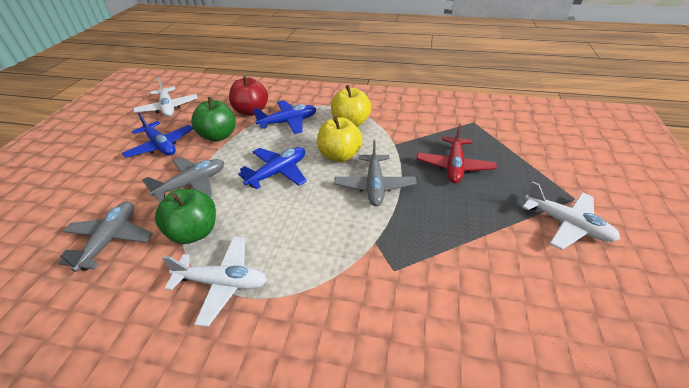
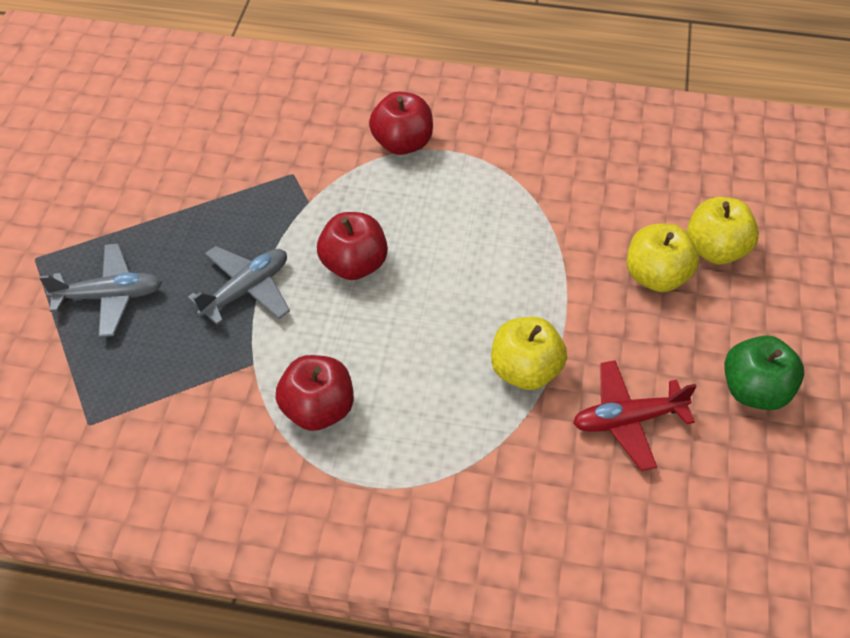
blue plane: 3 -> 0
green apple: 2 -> 1
grey plane: 3 -> 2
red apple: 1 -> 3
white plane: 3 -> 0
yellow apple: 2 -> 3

